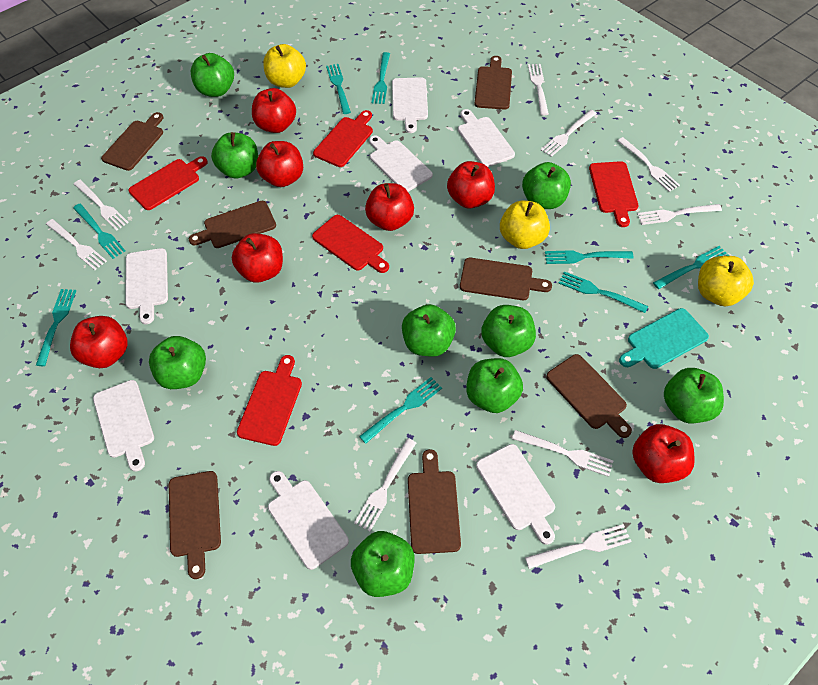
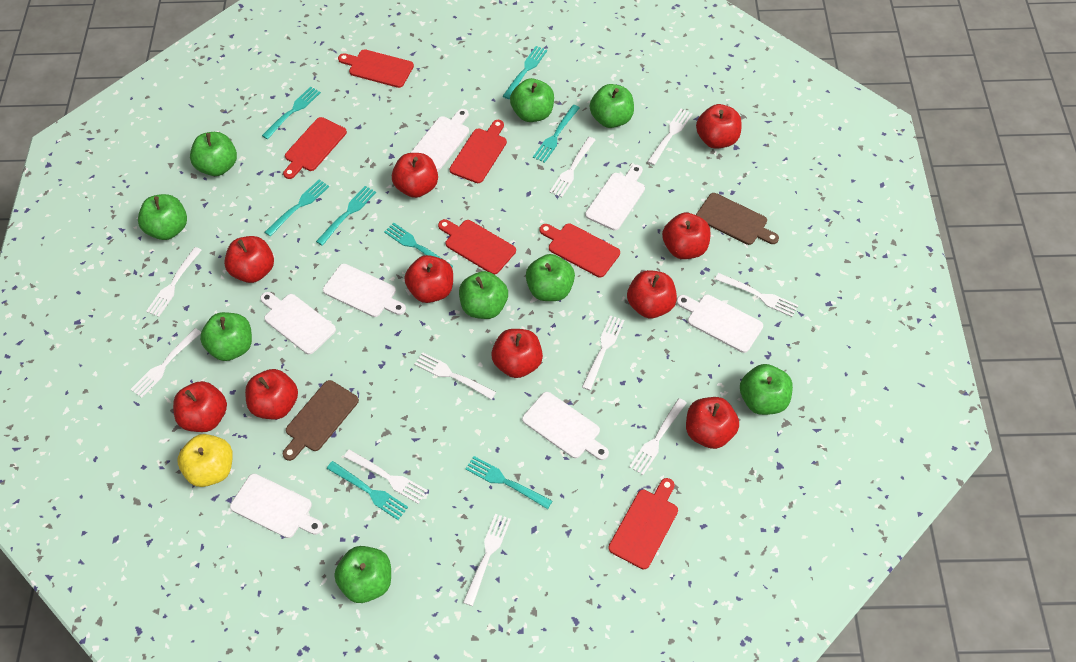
brown cutting board: 7 -> 2
red apple: 7 -> 10
red cutting board: 5 -> 6
turquoise cutting board: 1 -> 0
white fork: 9 -> 10
yellow apple: 3 -> 1

